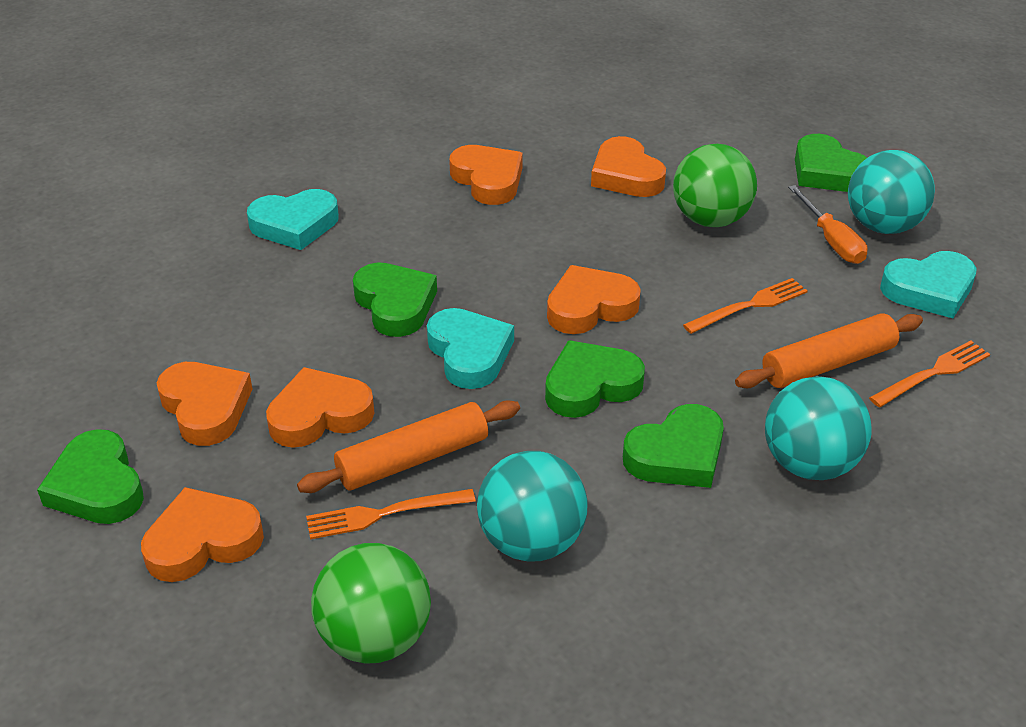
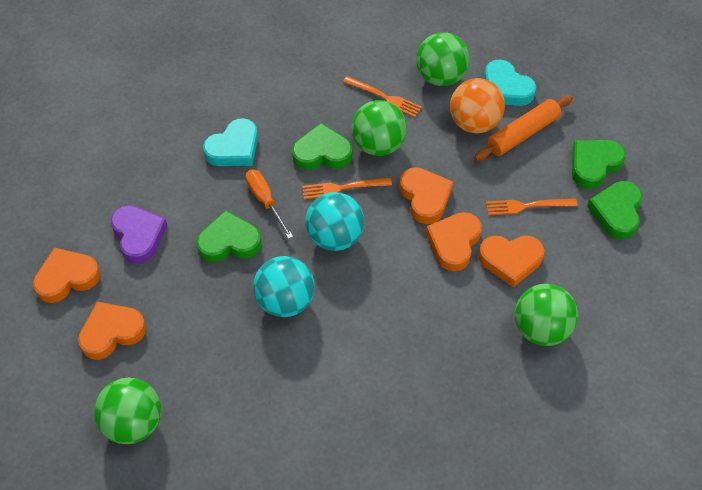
green ball: 2 -> 4
green heart: 5 -> 4
orange ball: 0 -> 1
orange heart: 6 -> 5
orange rolling pin: 2 -> 1
purple heart: 0 -> 1
turquoise ball: 3 -> 2
turquoise heart: 3 -> 2

